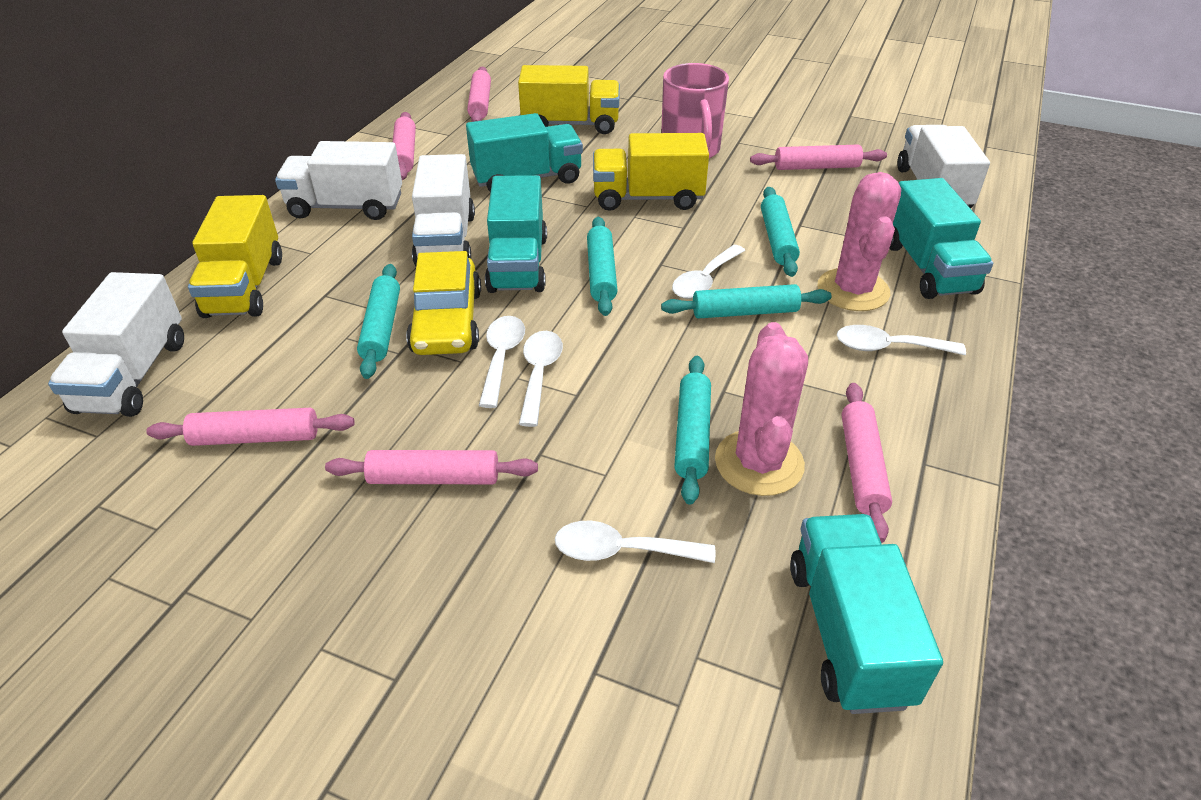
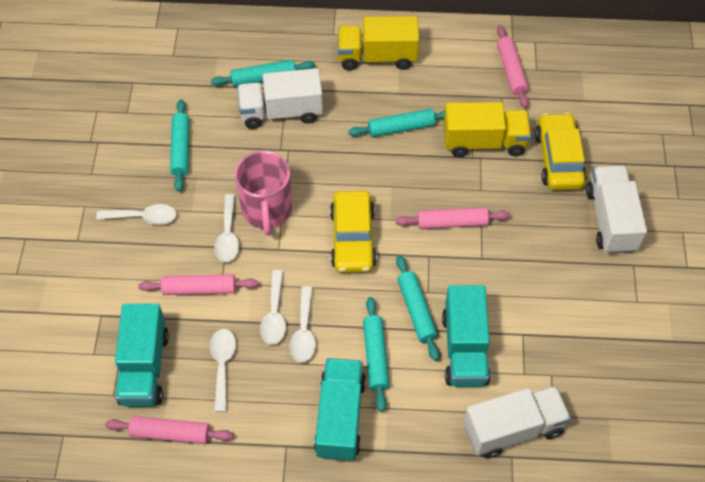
pink cactus: 2 -> 0
pink rolling pin: 6 -> 4
turquoise truck: 4 -> 3
white truck: 4 -> 3
yellow car: 1 -> 2
yellow truck: 3 -> 2

